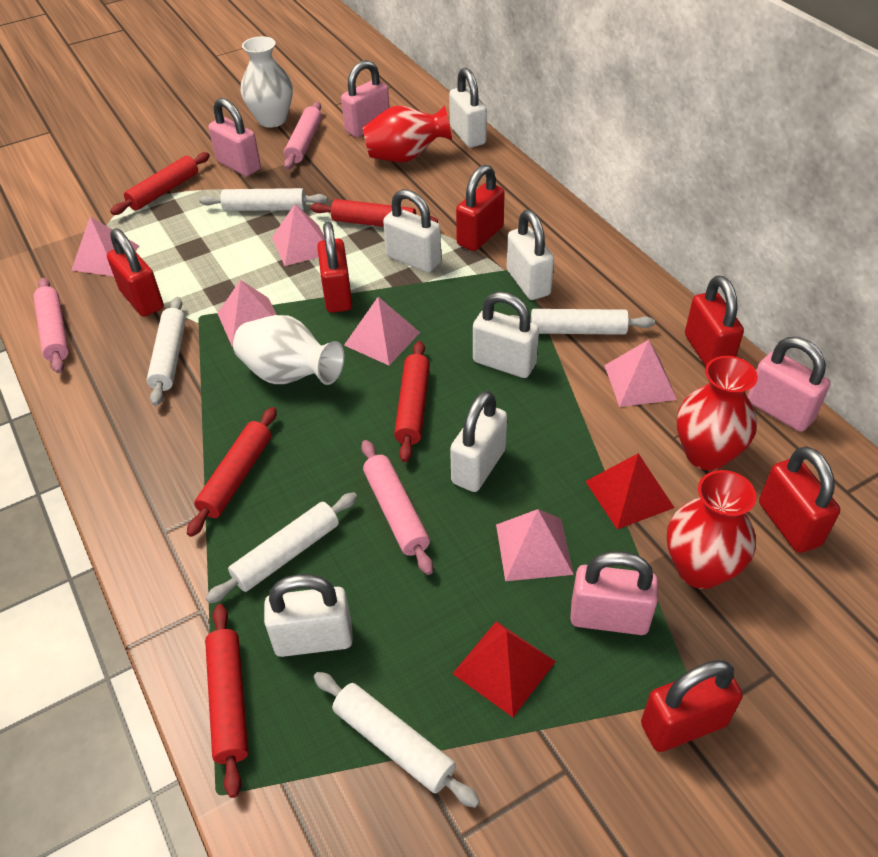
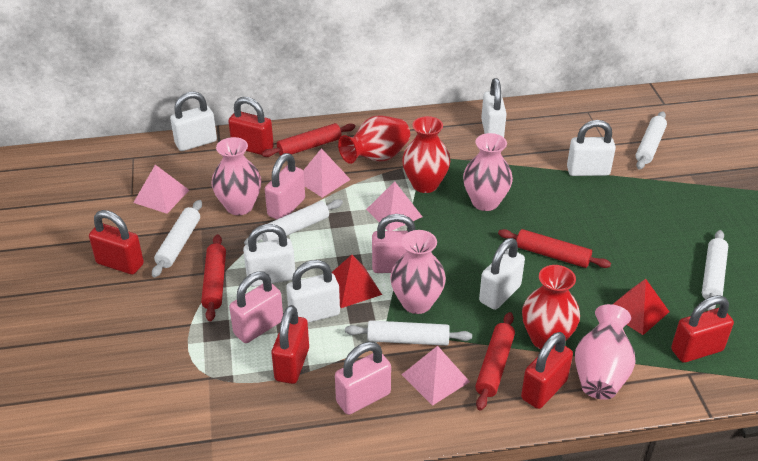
pink pyramid: 6 -> 4
pink rolling pin: 3 -> 0
pink vase: 0 -> 4
red padlock: 6 -> 5
red rolling pin: 5 -> 4
white vase: 2 -> 0

